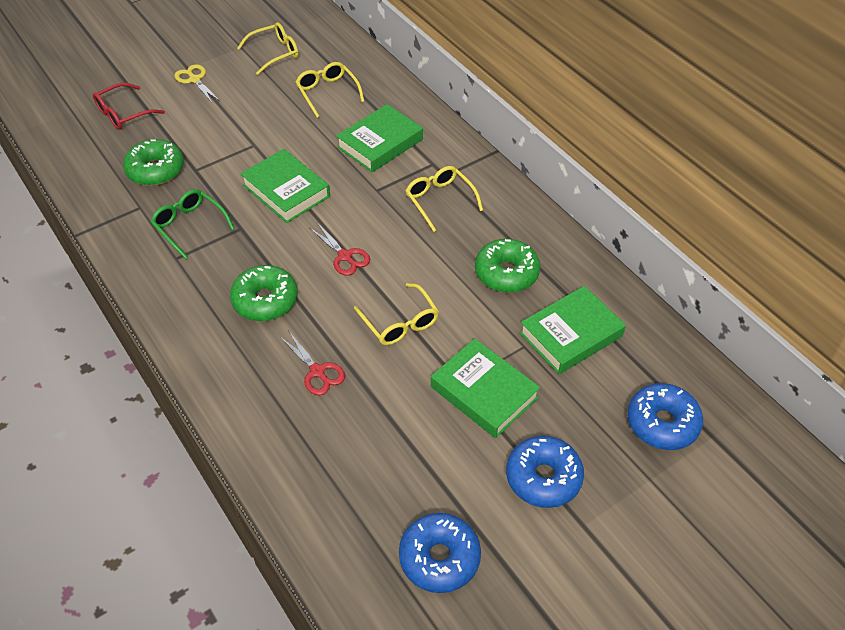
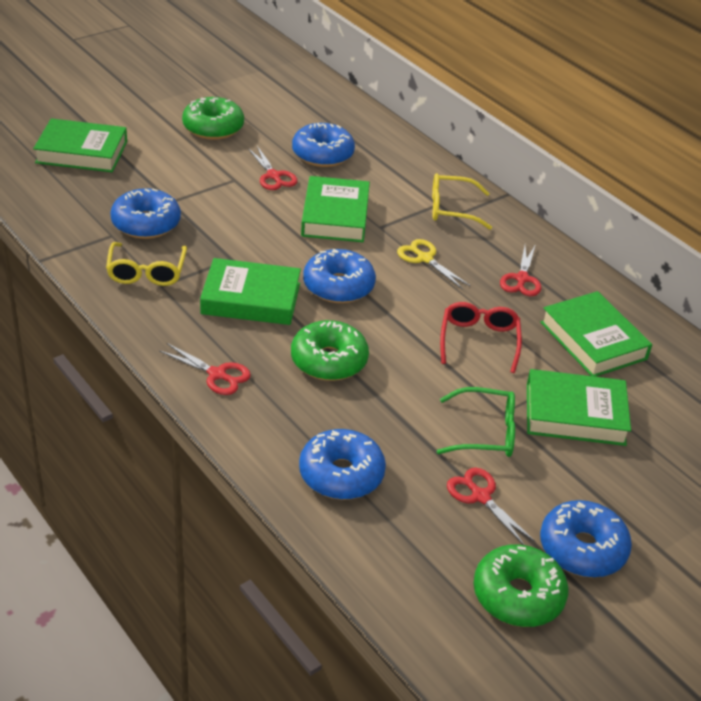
blue donut: 3 -> 5
green book: 4 -> 5
red scissors: 2 -> 4
yellow glasses: 4 -> 2

